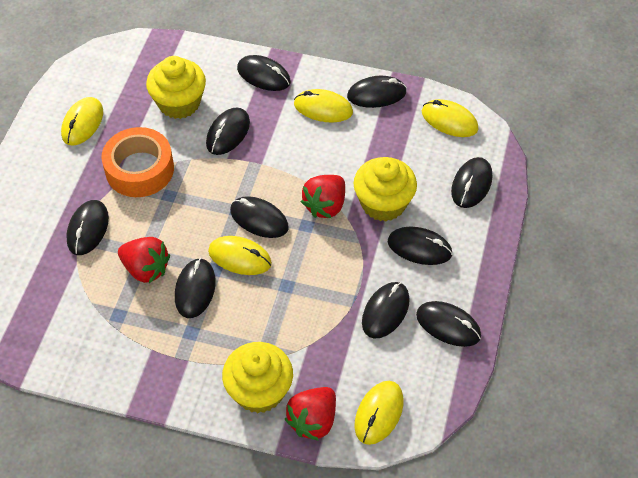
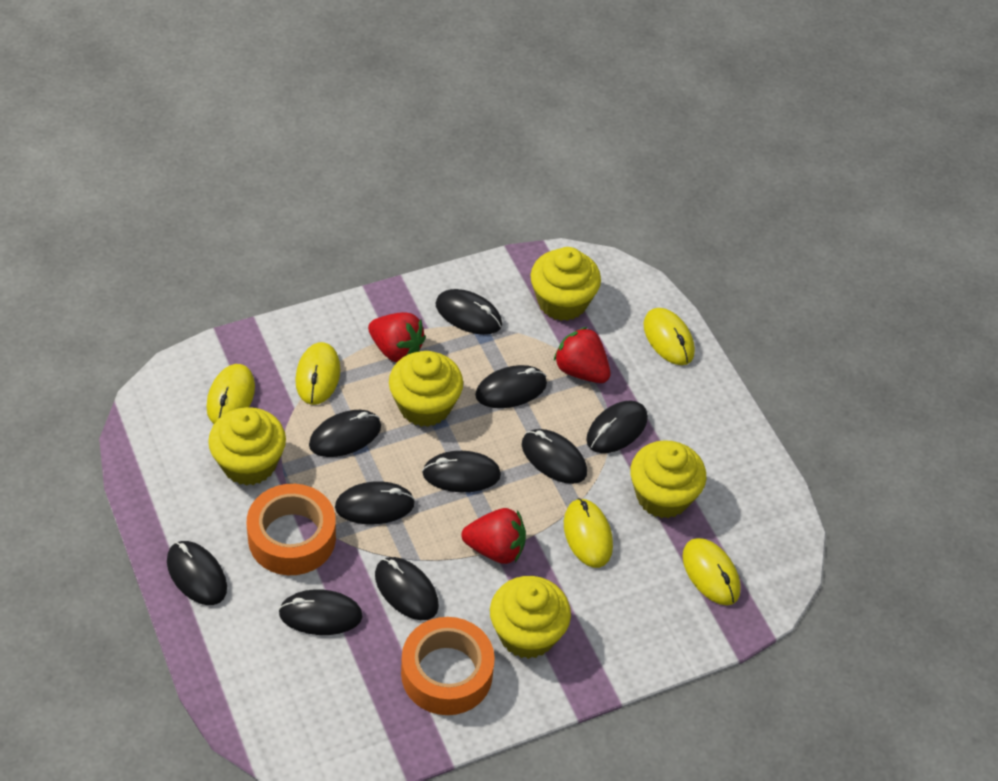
orange tape: 1 -> 2
yellow cupcake: 3 -> 5

